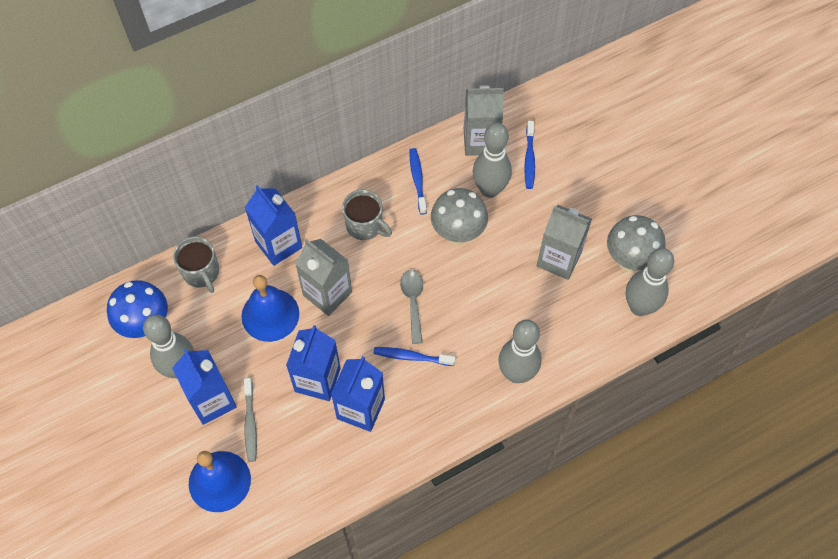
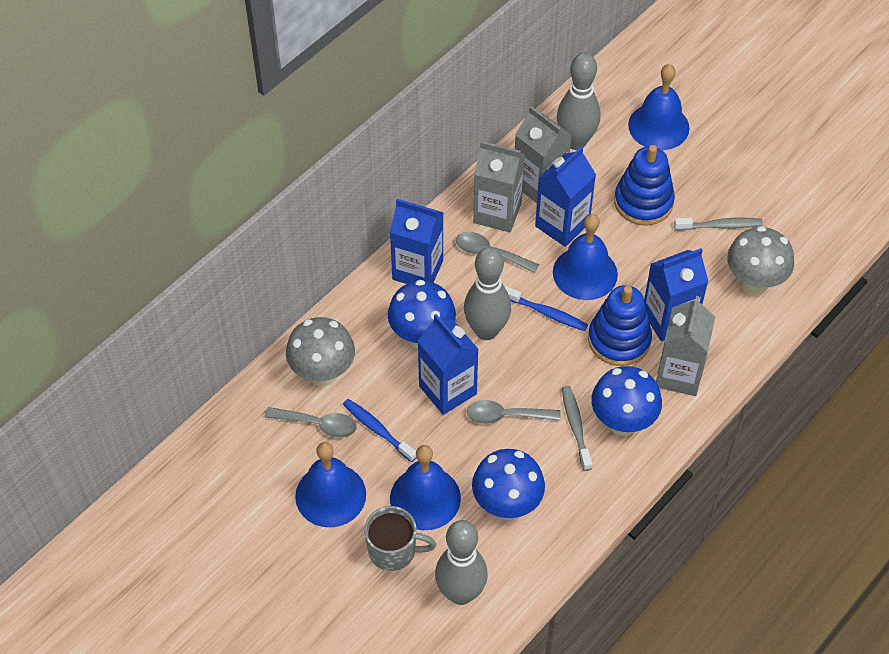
blue bell: 2 -> 4
blue mushroom: 1 -> 3
blue stacking toy: 0 -> 2
blue toothbrush: 3 -> 2
grey bowling pin: 4 -> 3
grey mug: 2 -> 1
grey spoon: 1 -> 3
grey toothbrush: 1 -> 2

